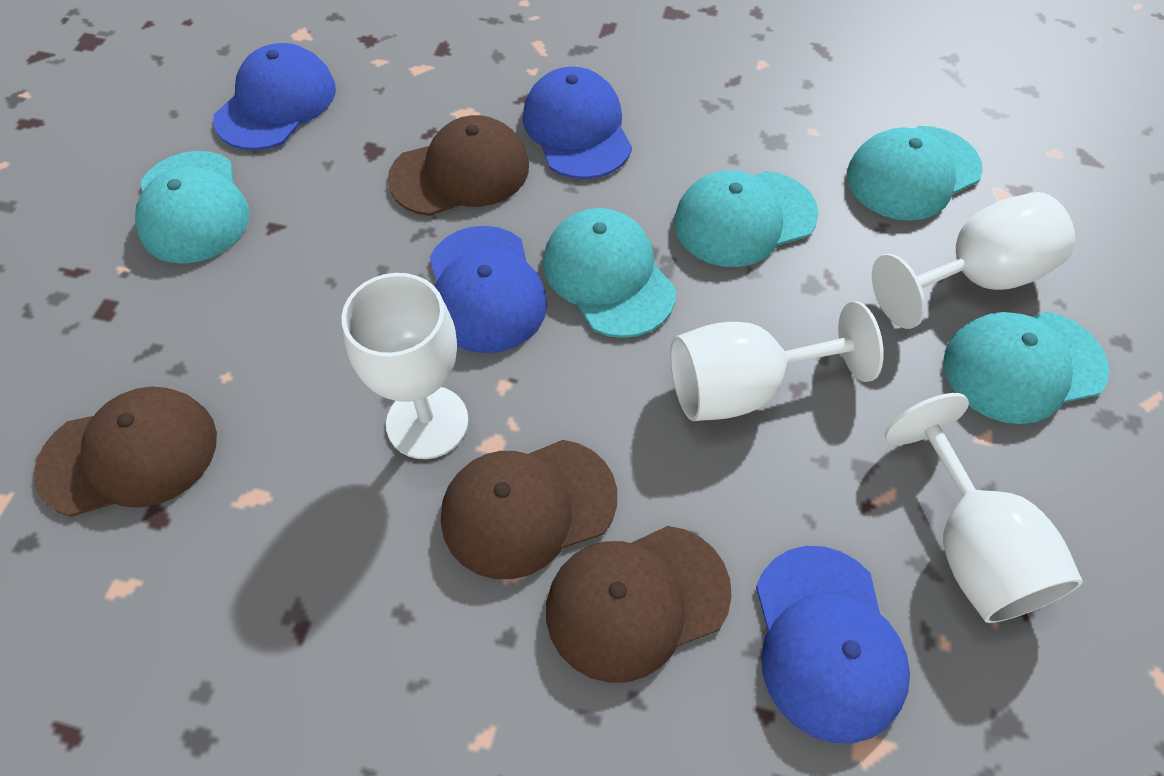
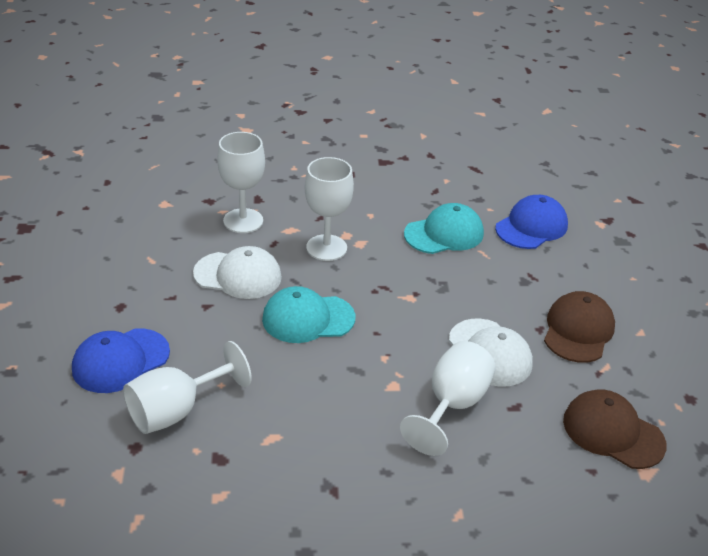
blue cap: 4 -> 2
brown cap: 4 -> 2
turquoise cap: 5 -> 2
white cap: 0 -> 2

